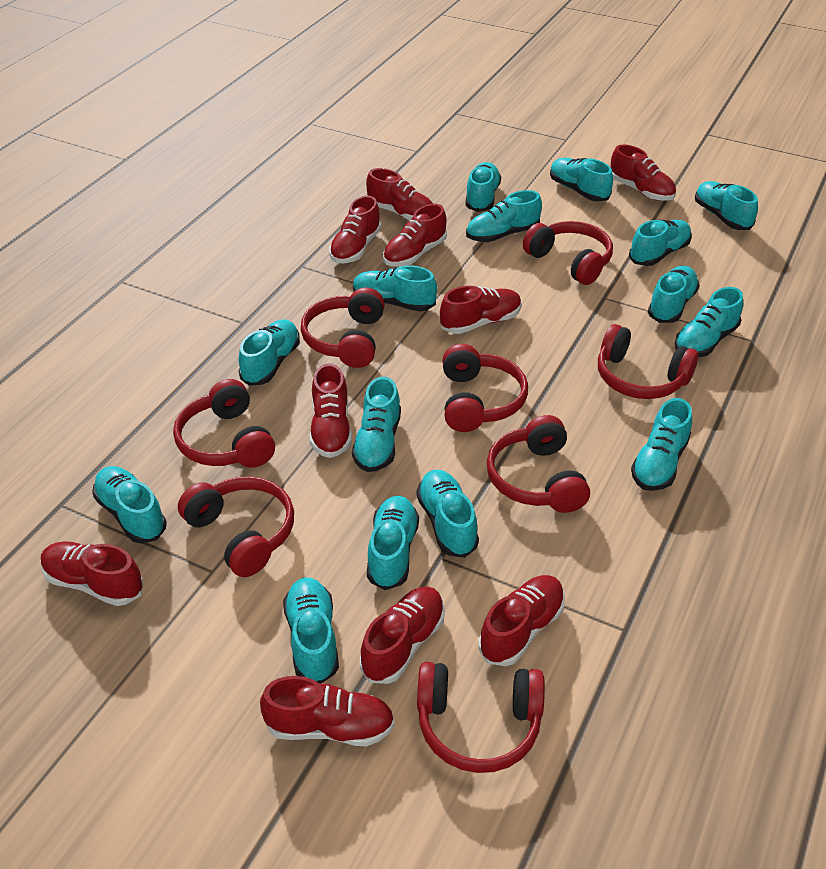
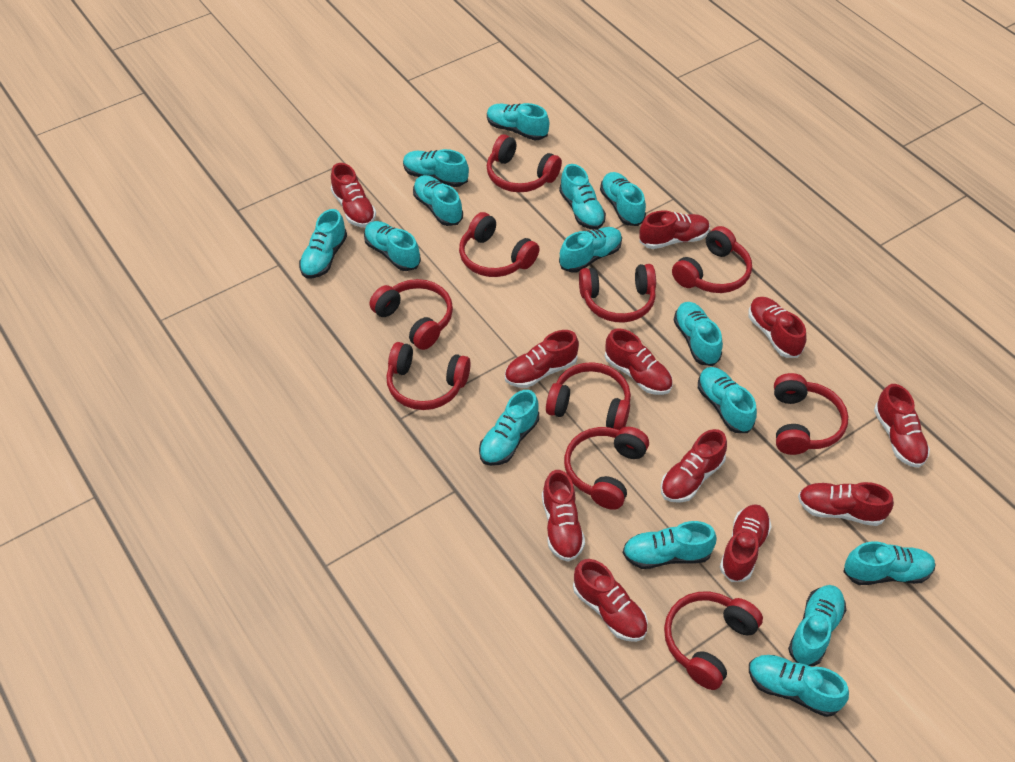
red headphones: 8 -> 10
red shoe: 10 -> 11

